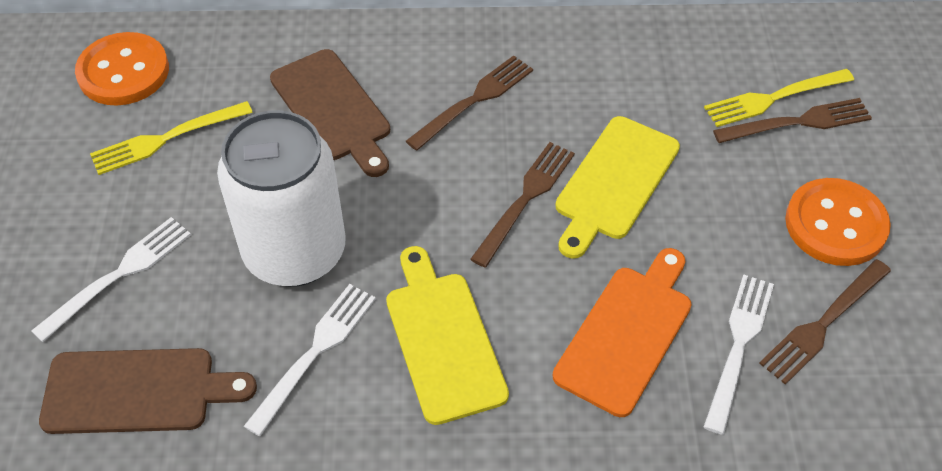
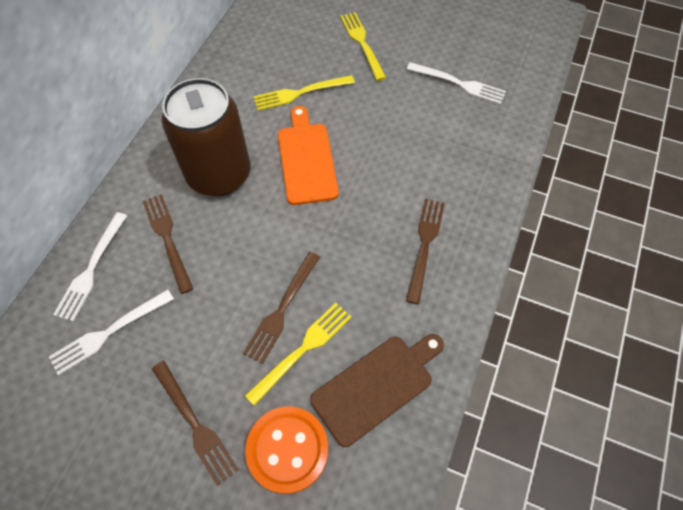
brown can: 0 -> 1
brown cutting board: 2 -> 1
orange button: 2 -> 1
white can: 1 -> 0
yellow cutting board: 2 -> 0
yellow fork: 2 -> 3

